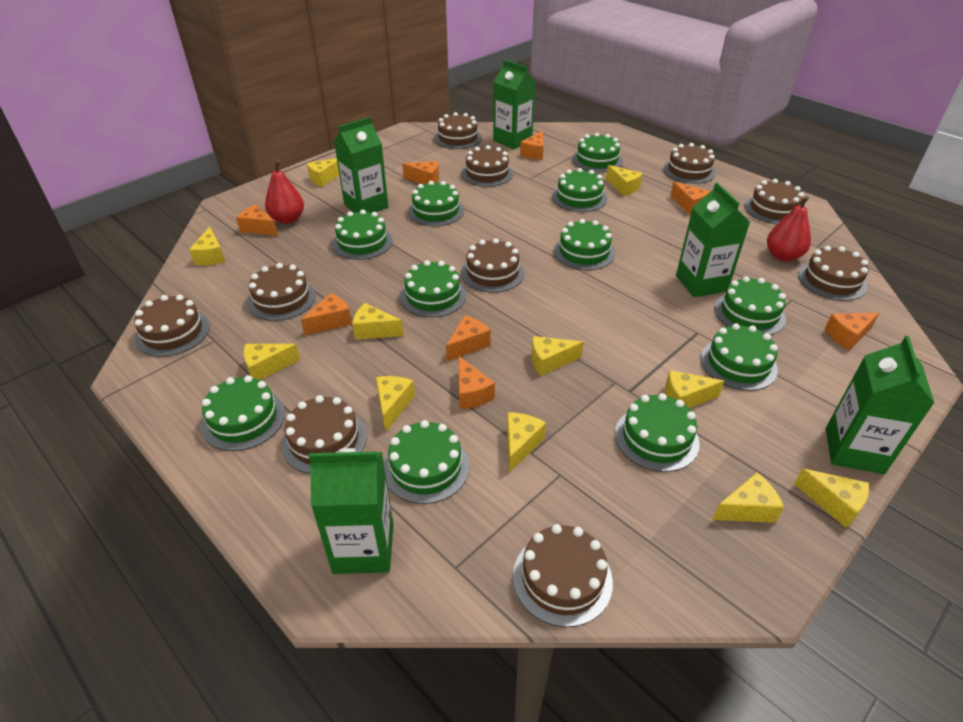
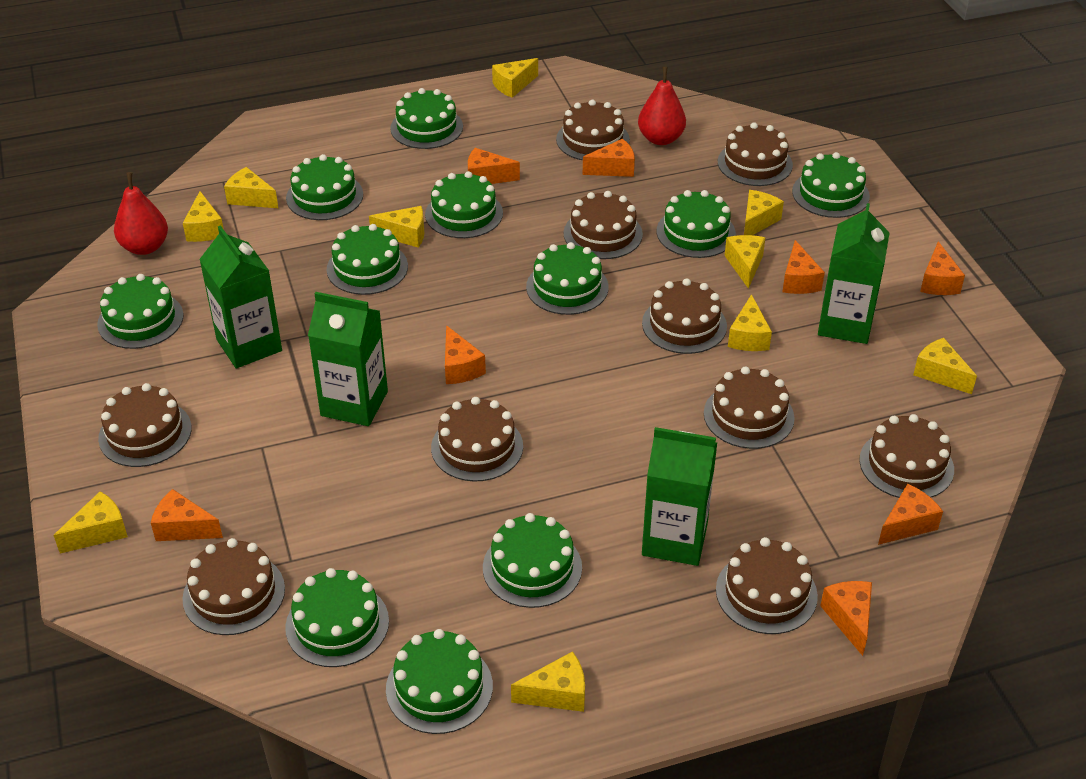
green carton: 5 -> 4
yellow cheese: 11 -> 10

